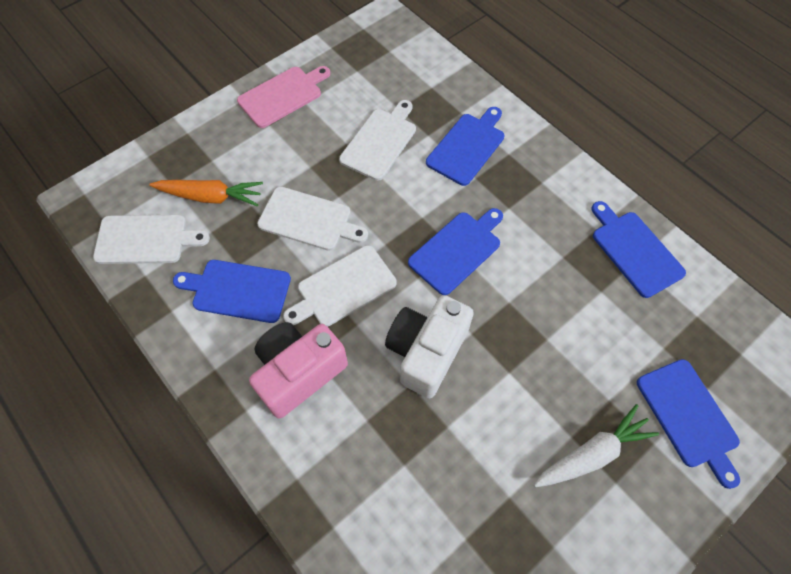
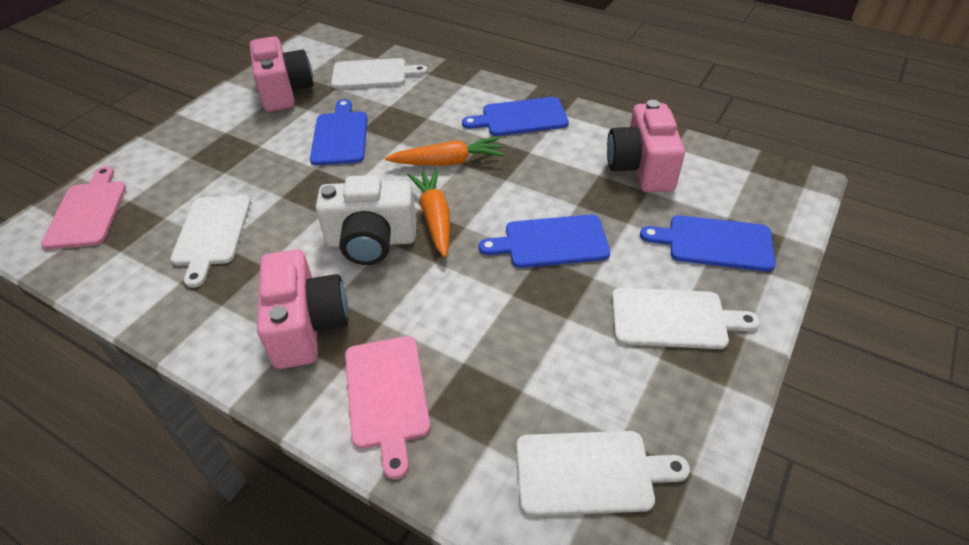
blue cutting board: 5 -> 4
orange carrot: 1 -> 2
pink camera: 1 -> 3
pink cutting board: 1 -> 2
white carrot: 1 -> 0

